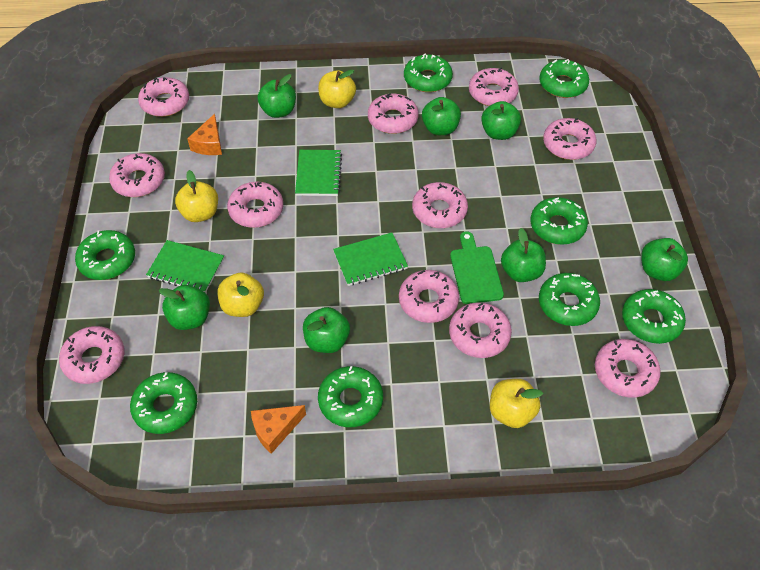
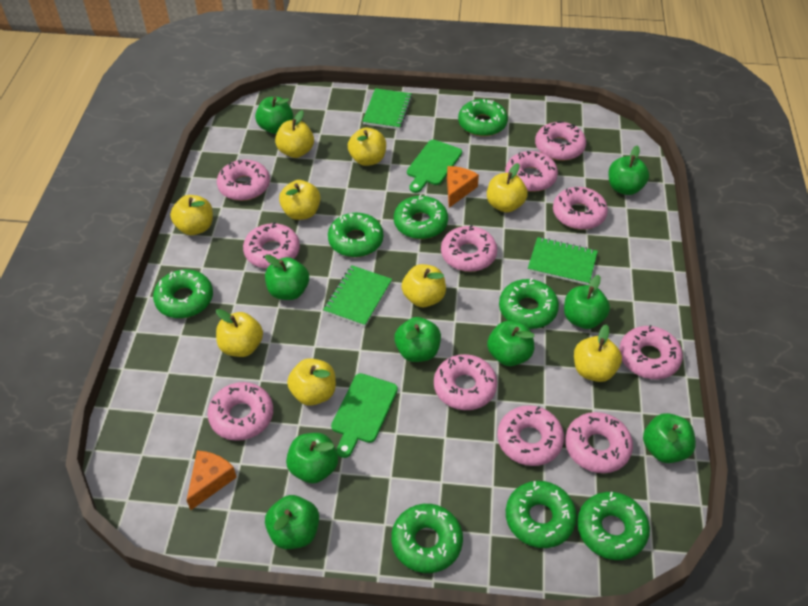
green apple: 7 -> 9
green cutting board: 1 -> 2
yellow apple: 4 -> 9

